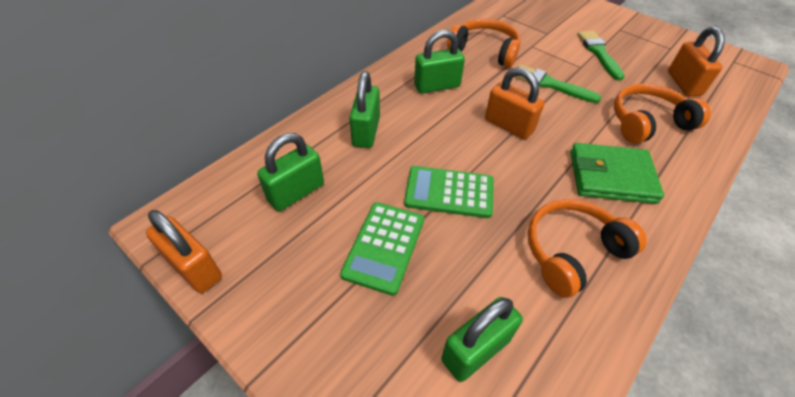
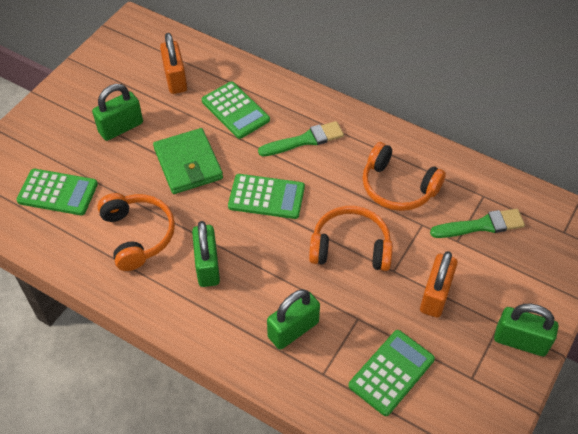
green calculator: 2 -> 4
orange padlock: 3 -> 2

